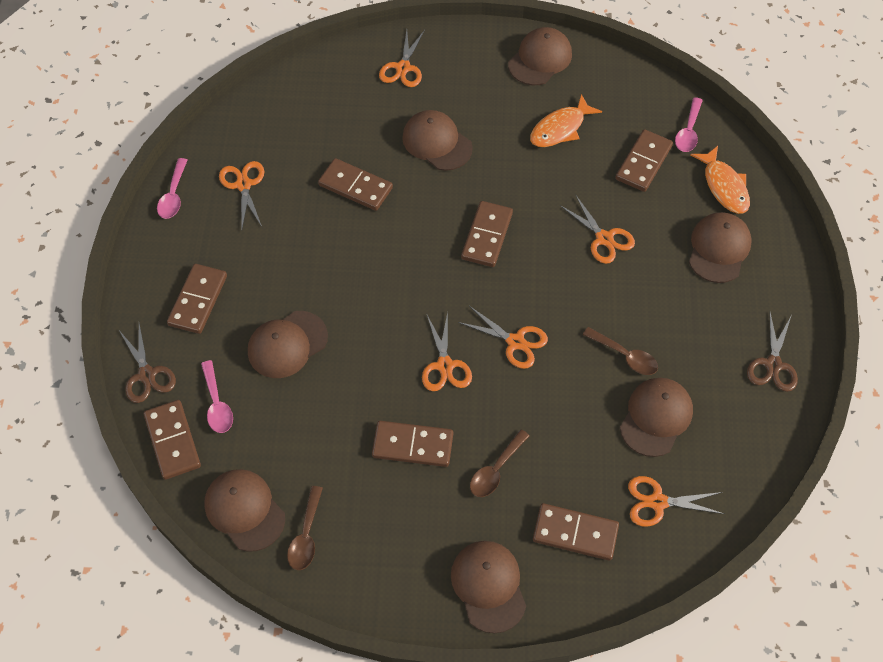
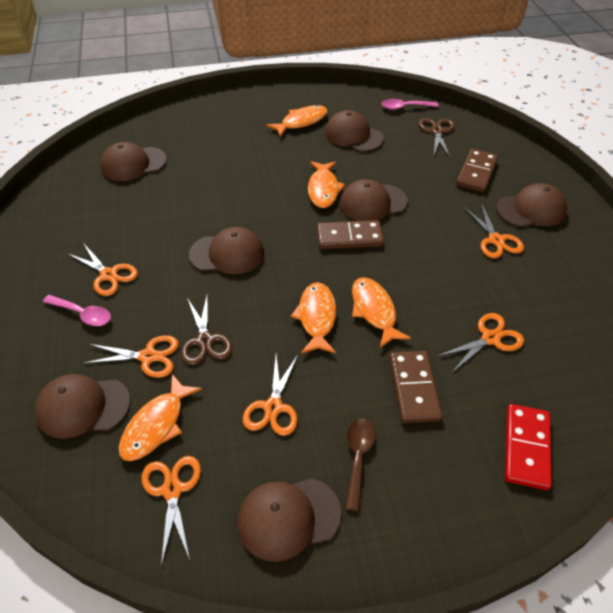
brown domino: 7 -> 3
brown spoon: 3 -> 1
orange fish: 2 -> 5
pink spoon: 3 -> 2
red domino: 0 -> 1

